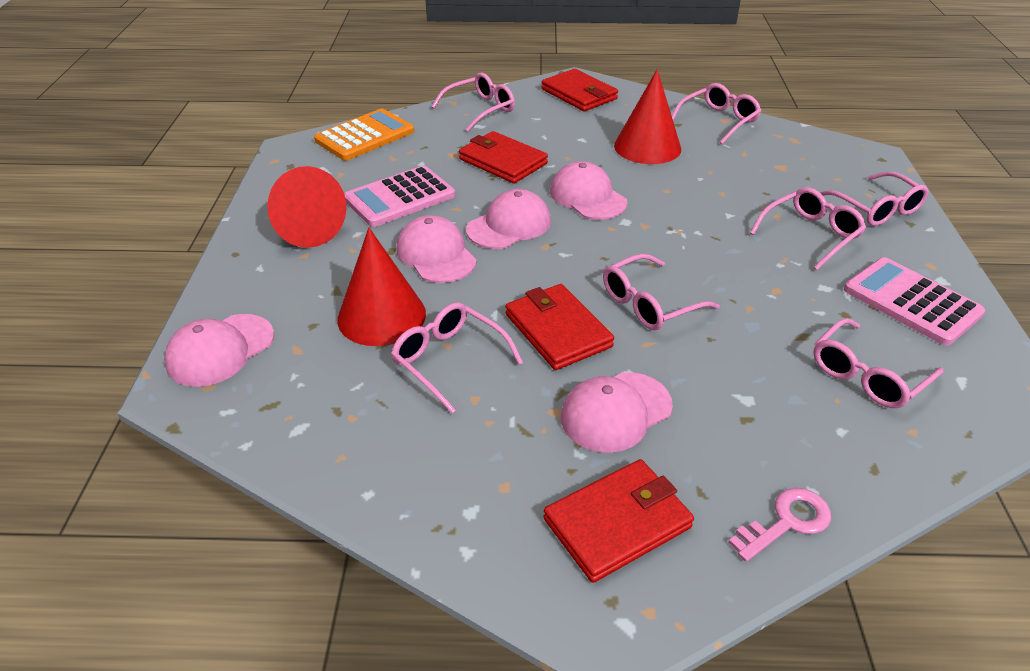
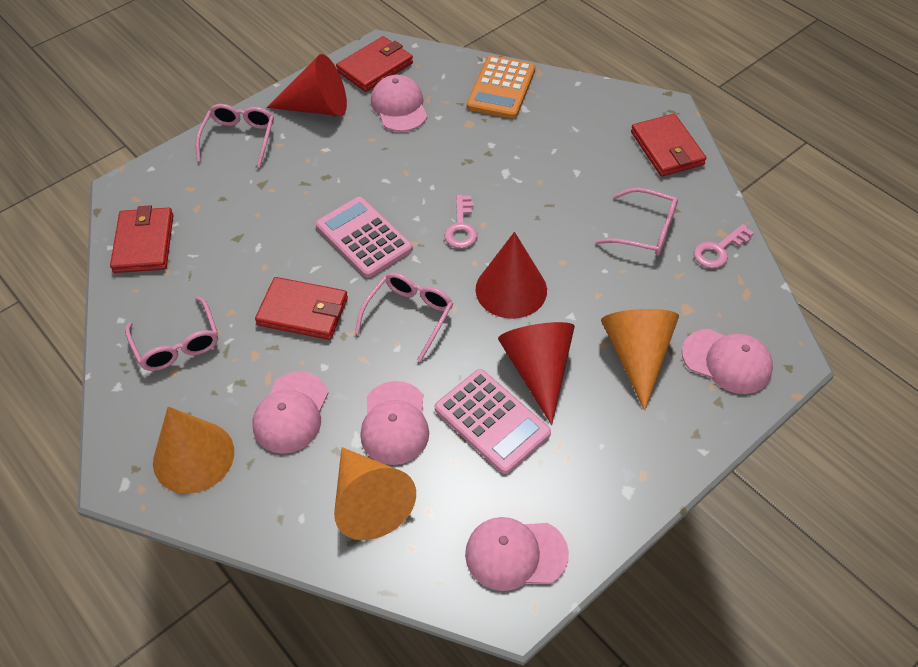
orange cone: 0 -> 3
pink glasses: 7 -> 4
pink key: 1 -> 2

